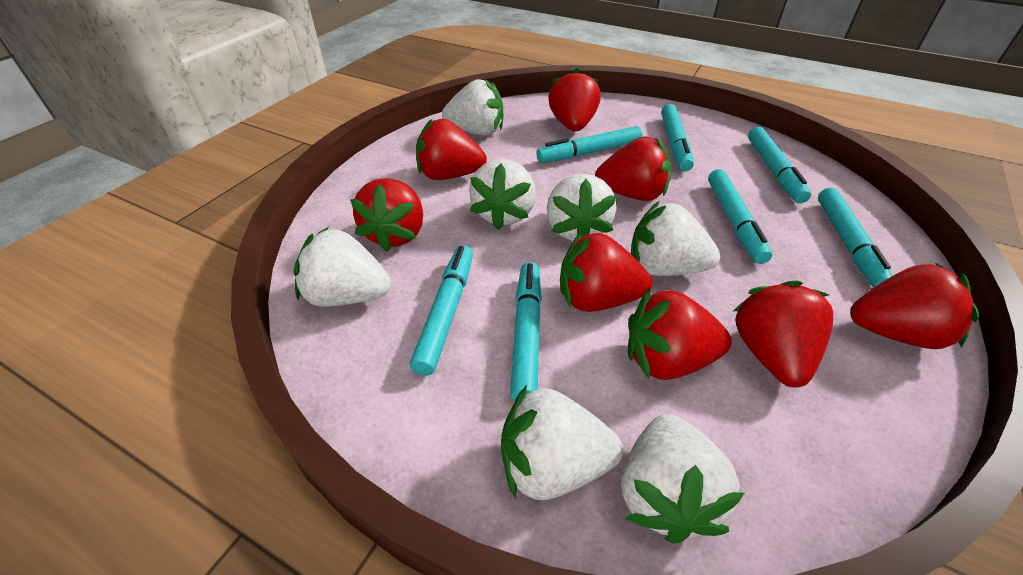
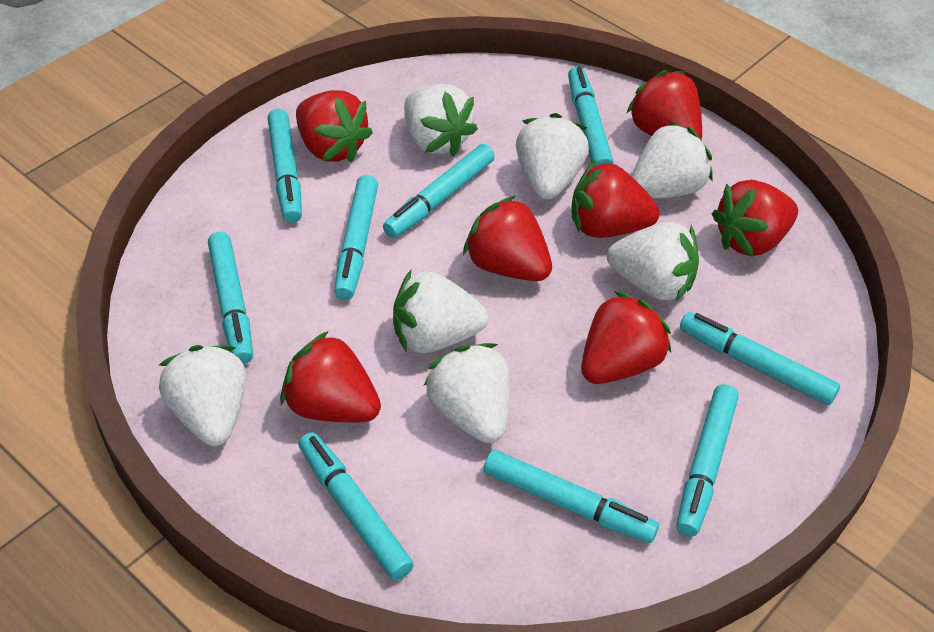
red strawberry: 8 -> 7
turquoise marker: 7 -> 9

